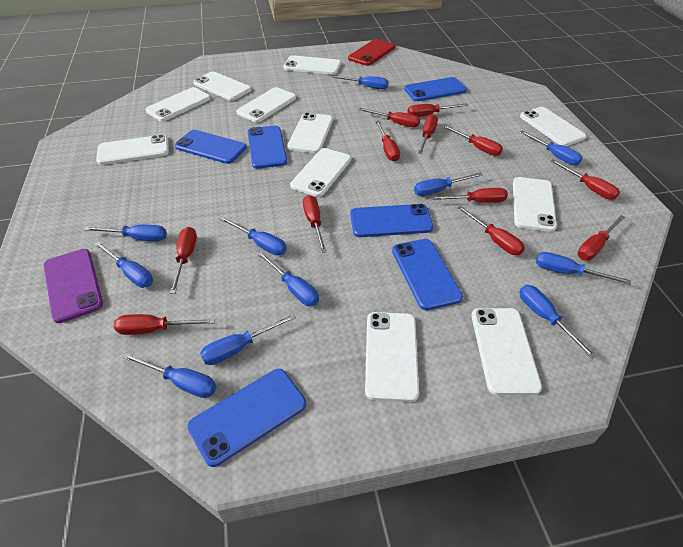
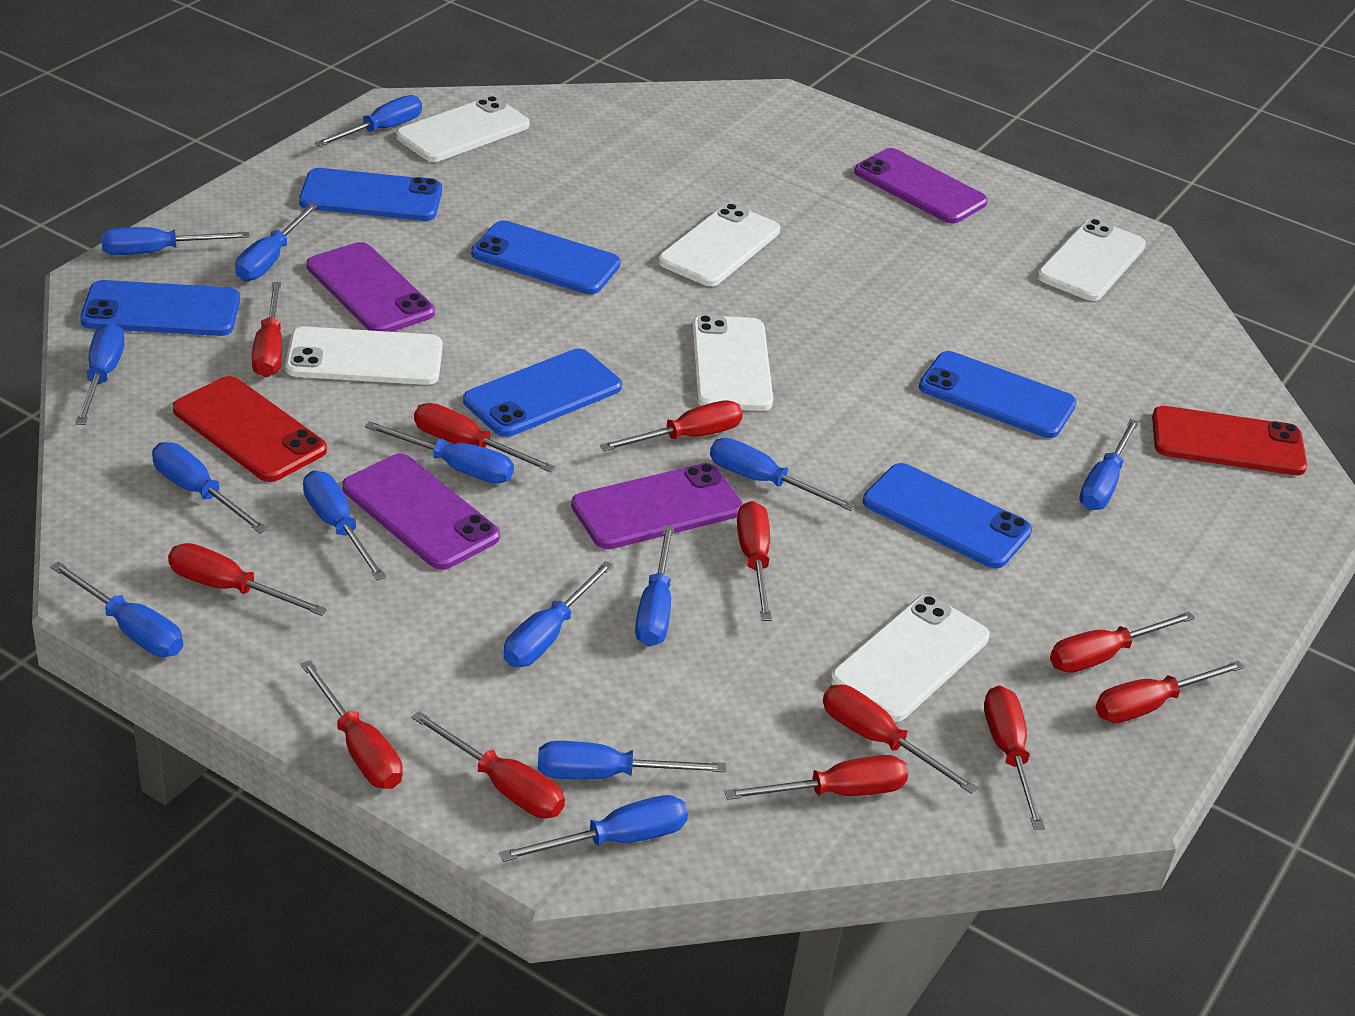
blue screwdriver: 11 -> 14
purple phone: 1 -> 4
red phone: 1 -> 2
white phone: 11 -> 6

